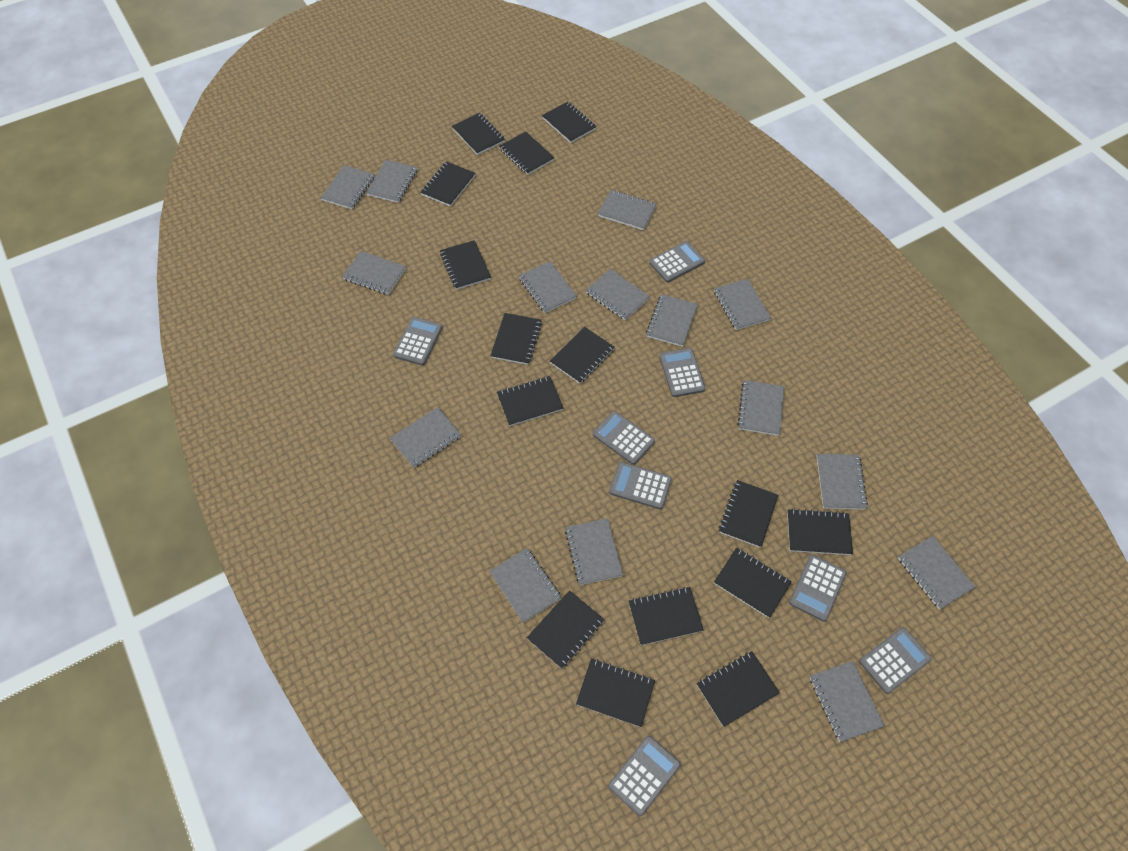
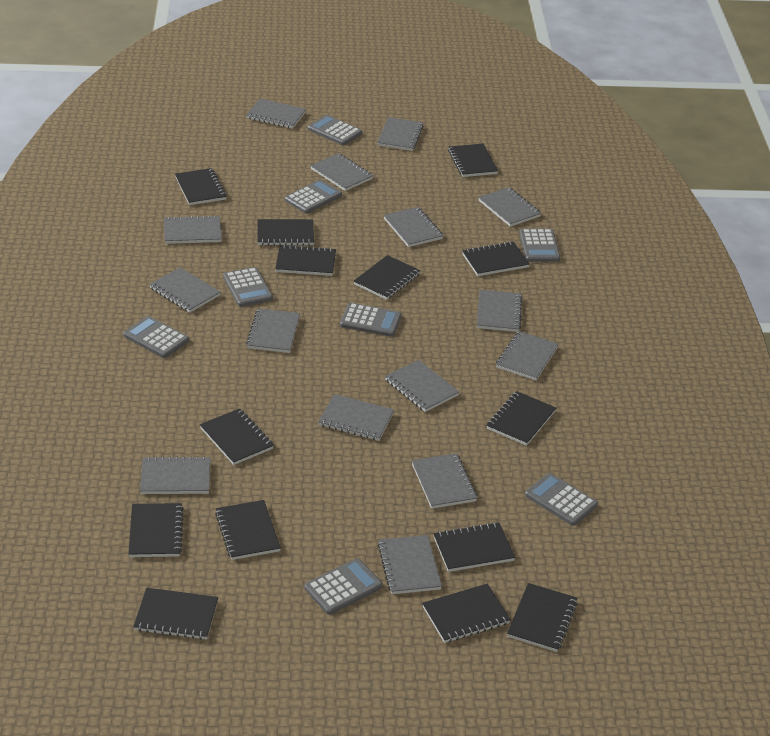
black notebook: 15 -> 14

